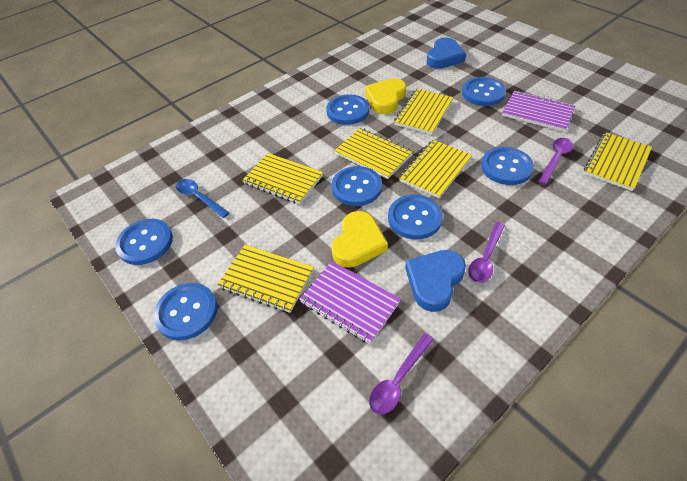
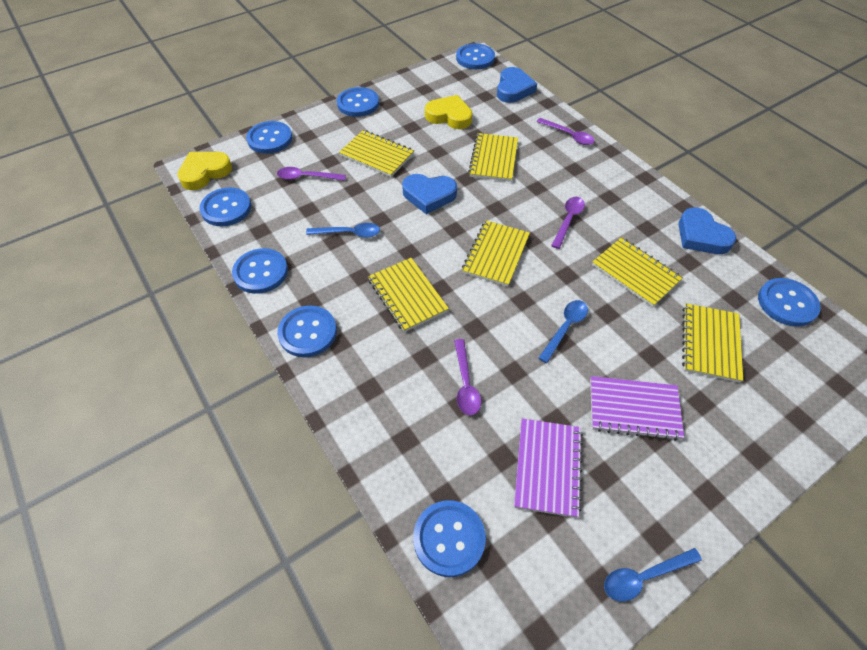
blue button: 7 -> 8
blue heart: 2 -> 3
blue spoon: 1 -> 3
purple spoon: 3 -> 4

